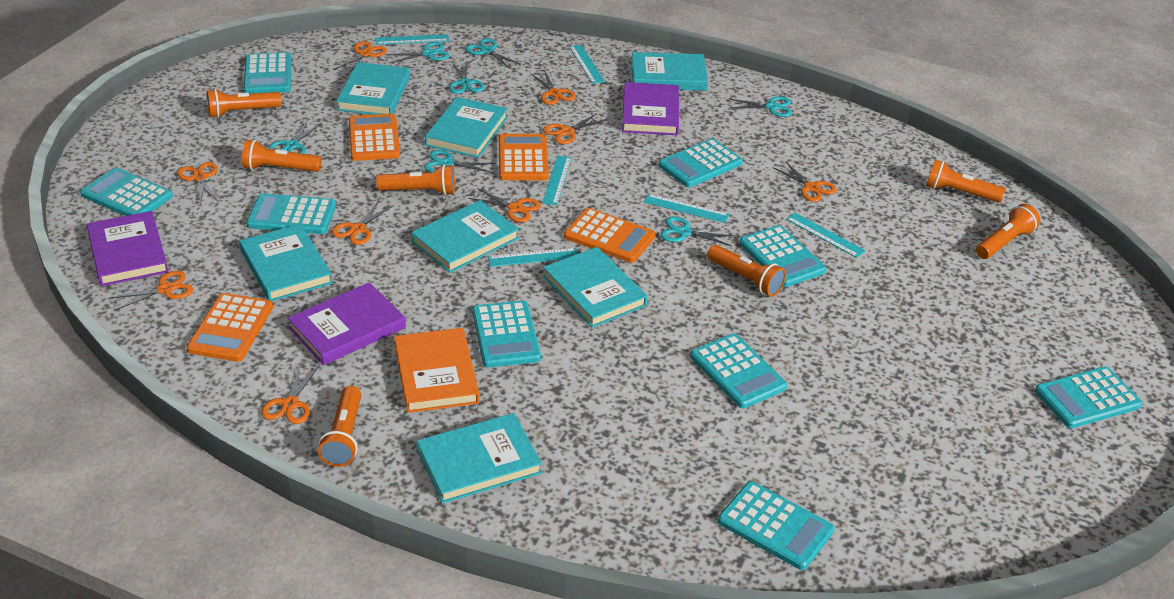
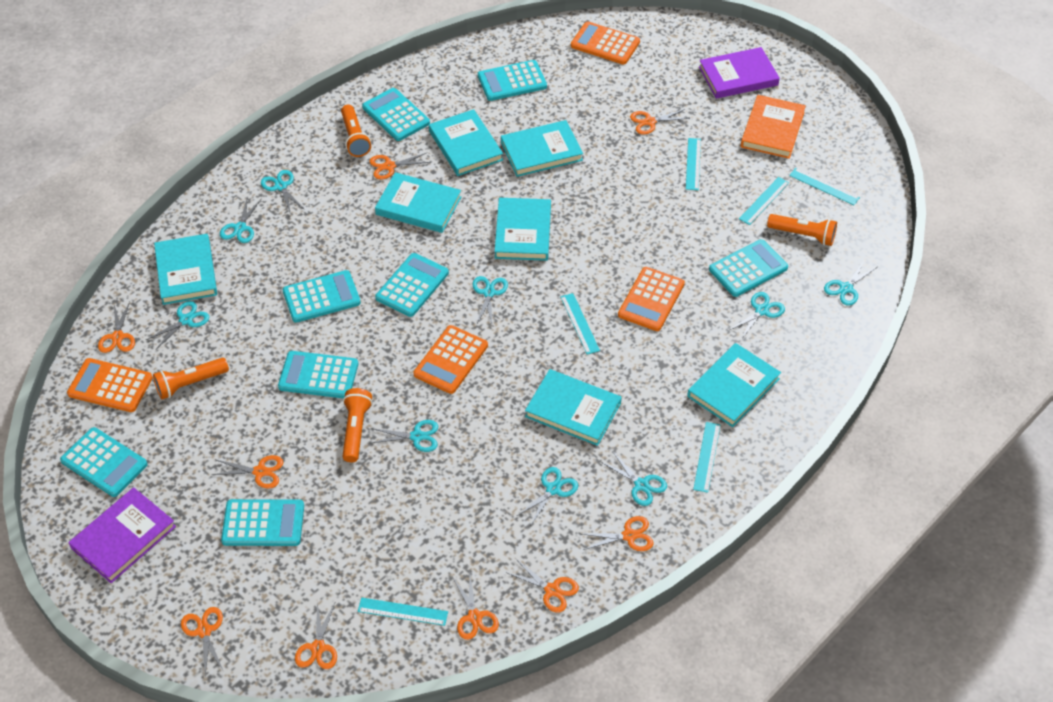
orange flashlight: 7 -> 4
purple book: 3 -> 2
turquoise calculator: 9 -> 8
turquoise scissors: 7 -> 9

